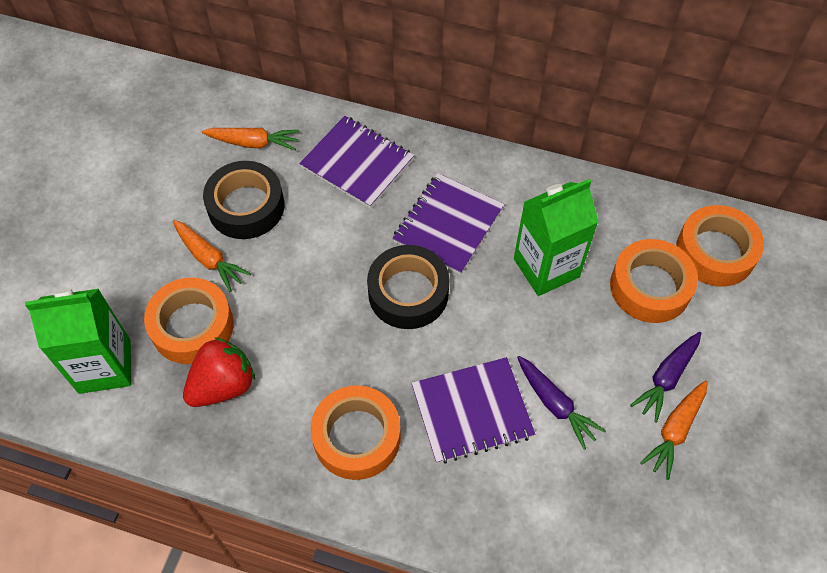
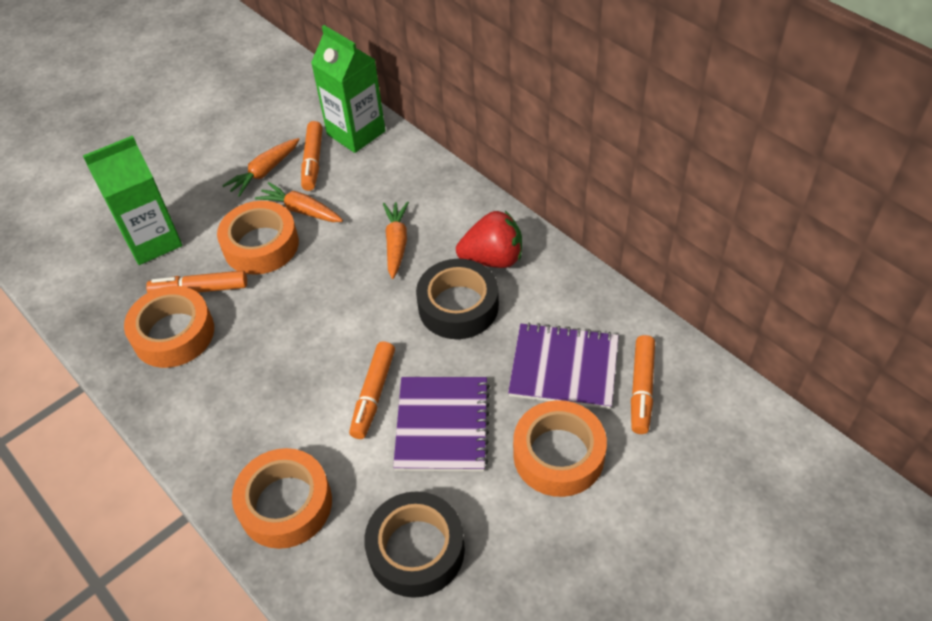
orange marker: 0 -> 4
purple carrot: 2 -> 0
purple notebook: 3 -> 2

